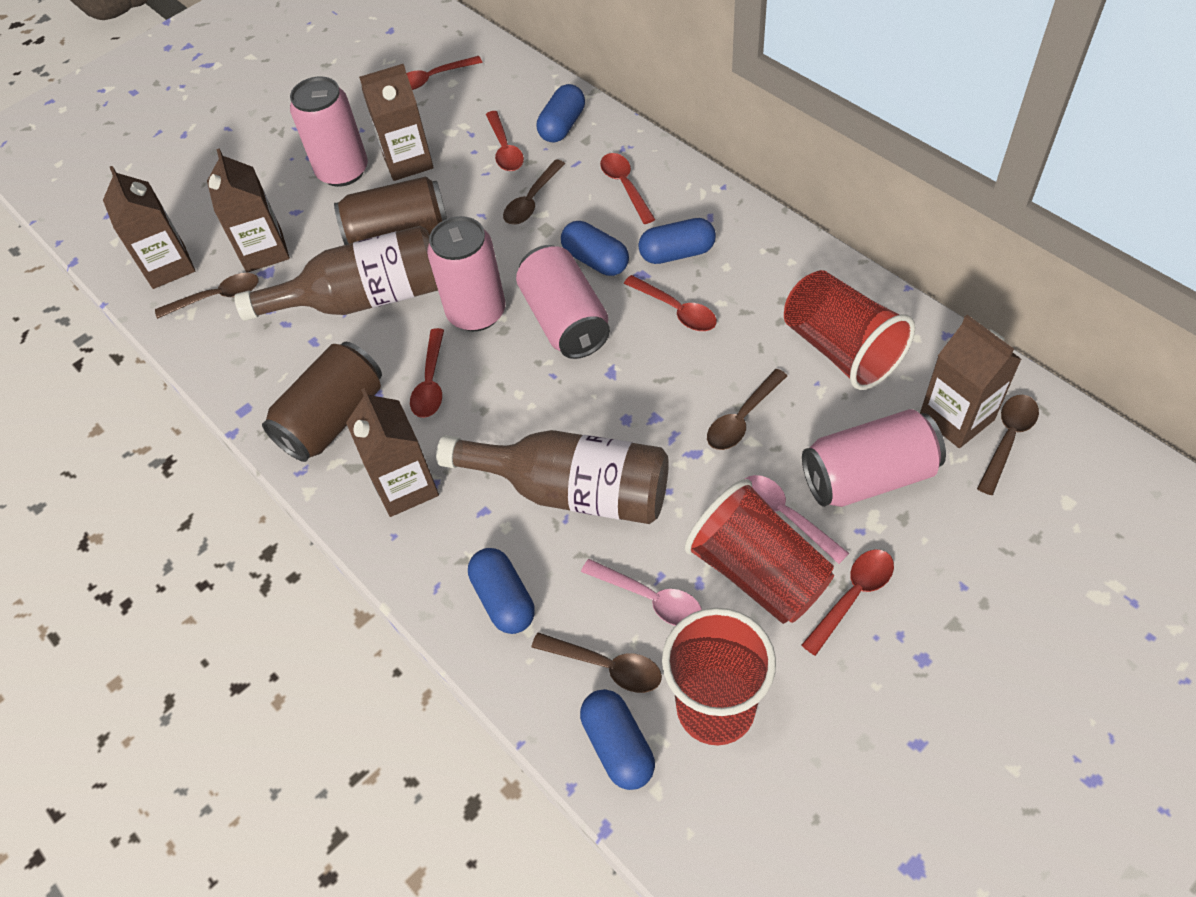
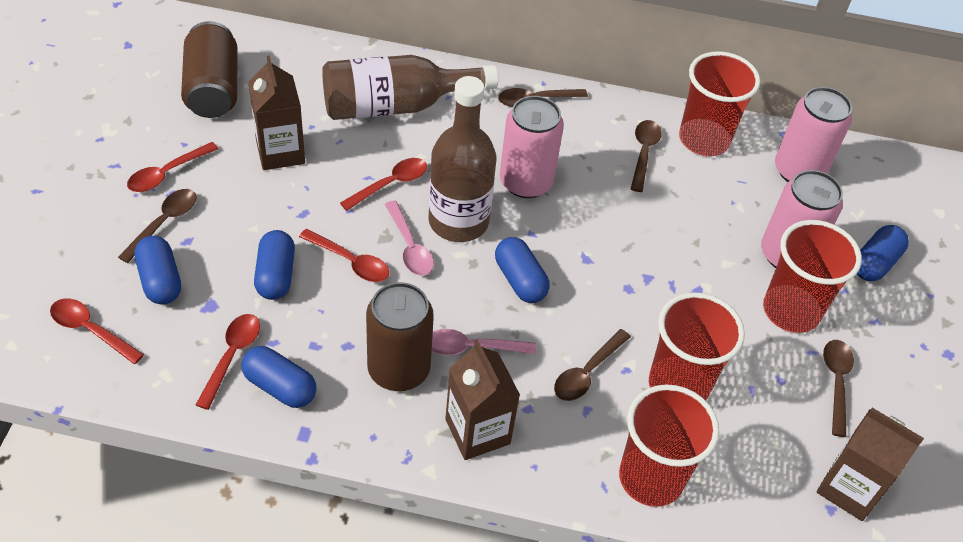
brown carton: 5 -> 3
pink can: 4 -> 3
red cup: 3 -> 4
red spoon: 6 -> 5

